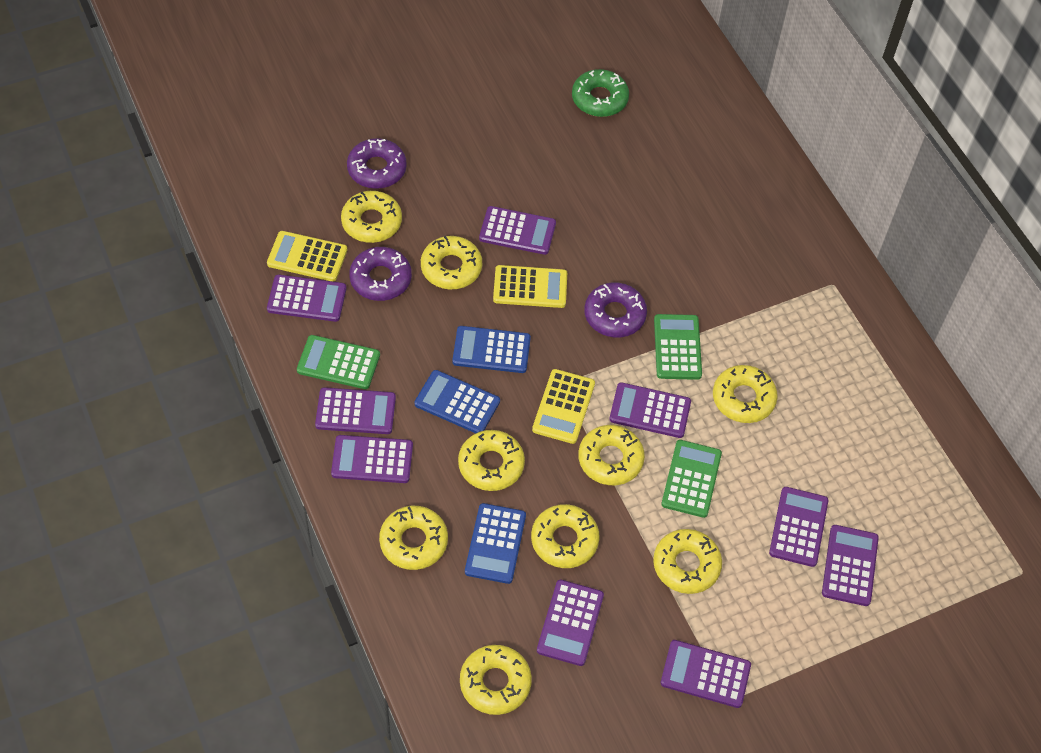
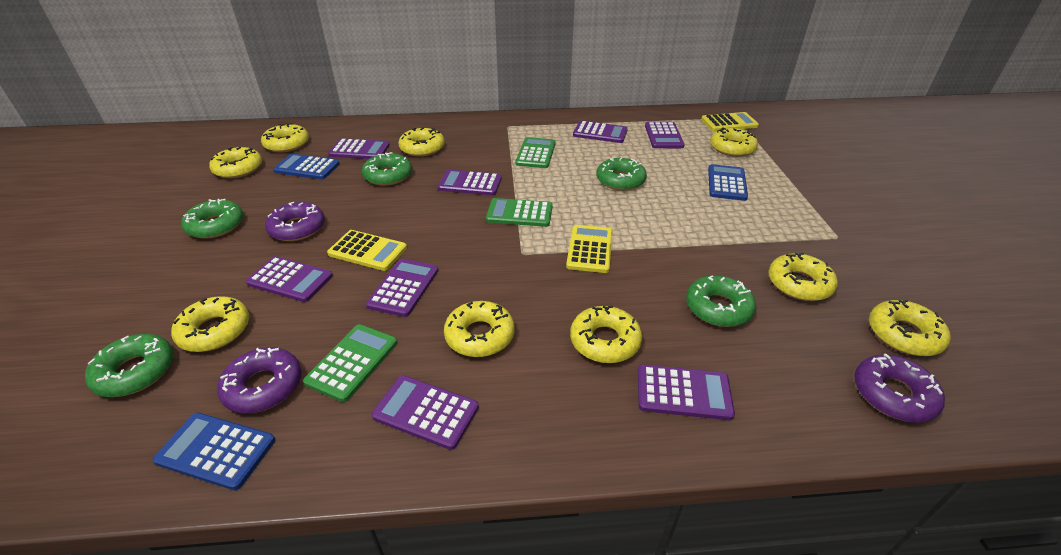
green donut: 1 -> 5
purple calculator: 9 -> 8

